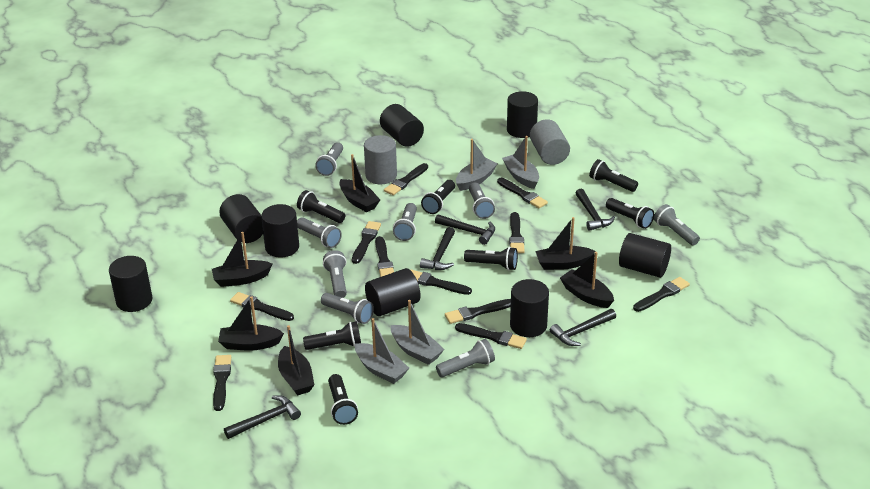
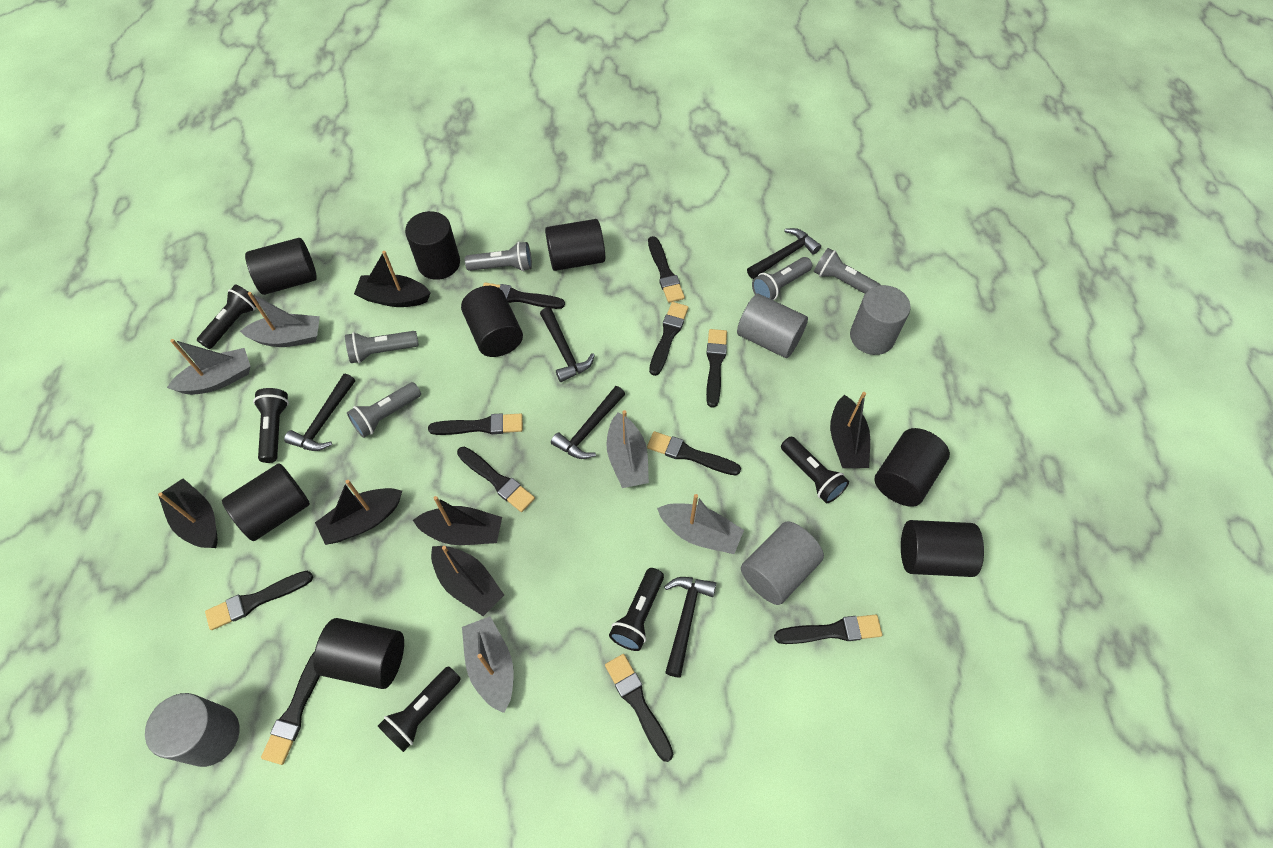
black flashlight: 7 -> 5
grey boat: 4 -> 5
grey cylinder: 2 -> 4
grey flashlight: 8 -> 5

